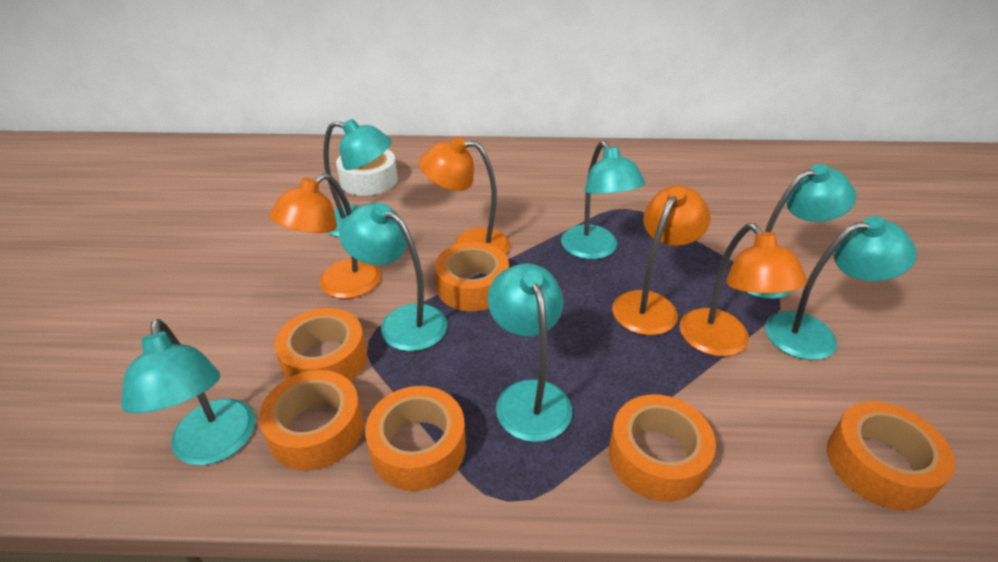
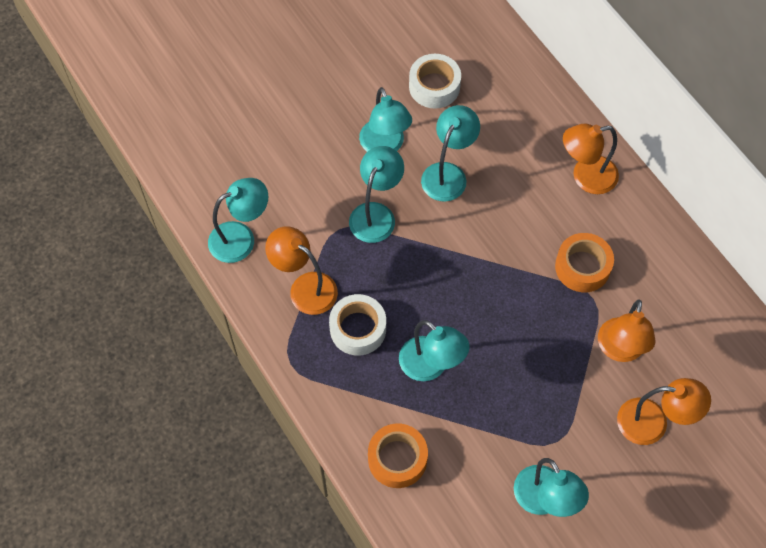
orange tape: 6 -> 2
turquoise lamp: 7 -> 6
white tape: 1 -> 2

